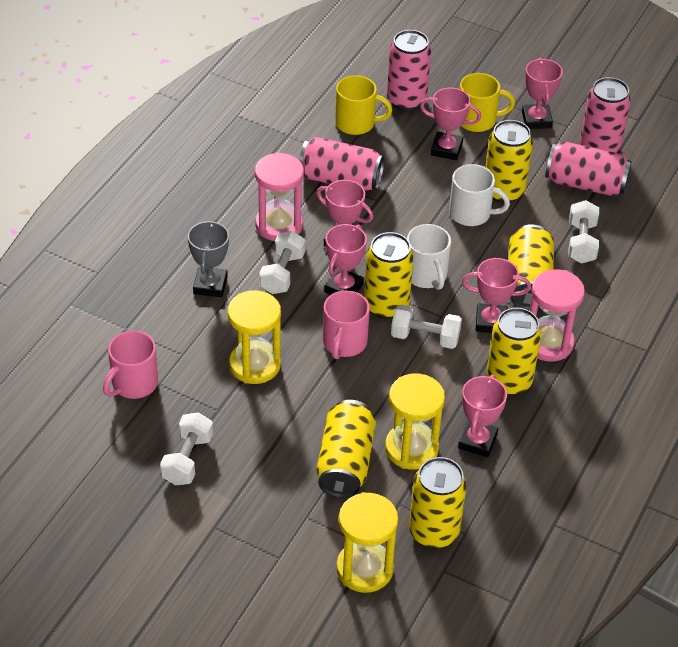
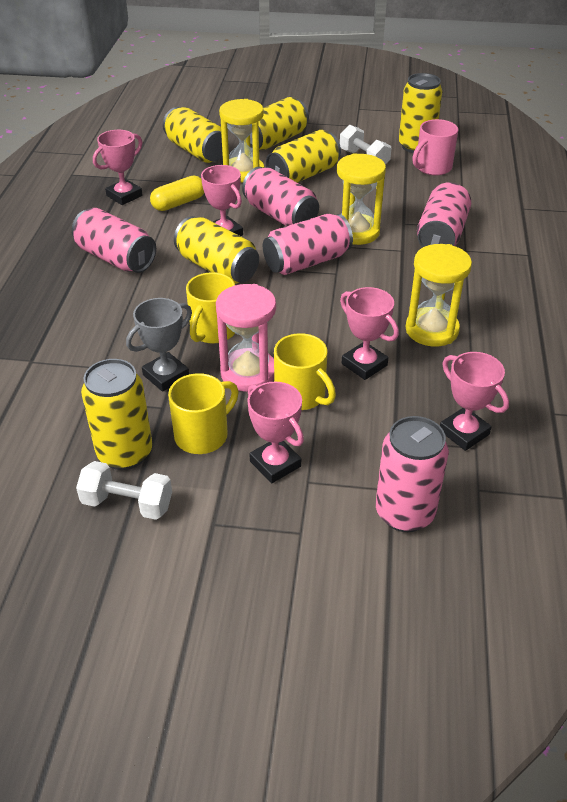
pink can: 4 -> 5
pink hourglass: 2 -> 1
pink mug: 2 -> 1
pink trophy: 6 -> 5
white dumbbell: 4 -> 2
white mug: 2 -> 0
yellow capsule: 0 -> 1
yellow mug: 2 -> 3

